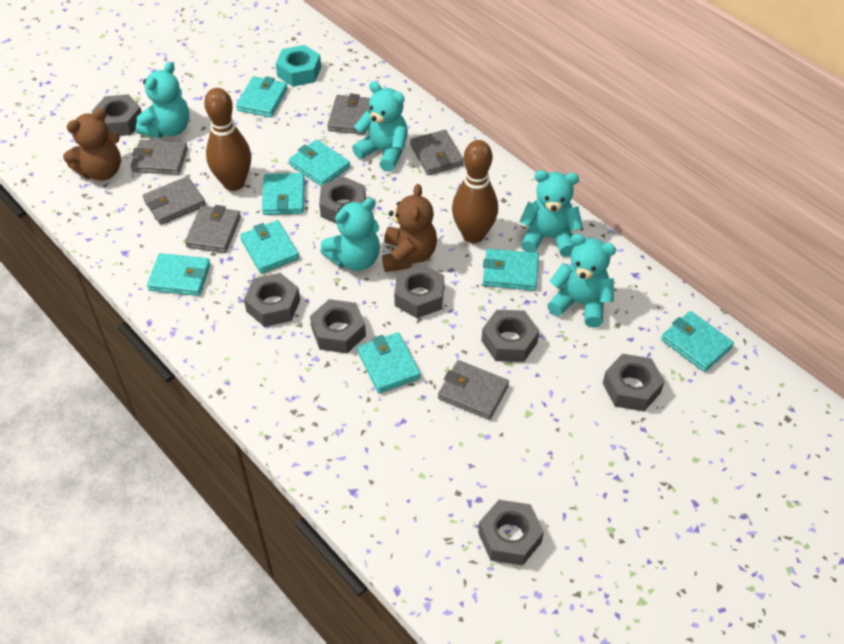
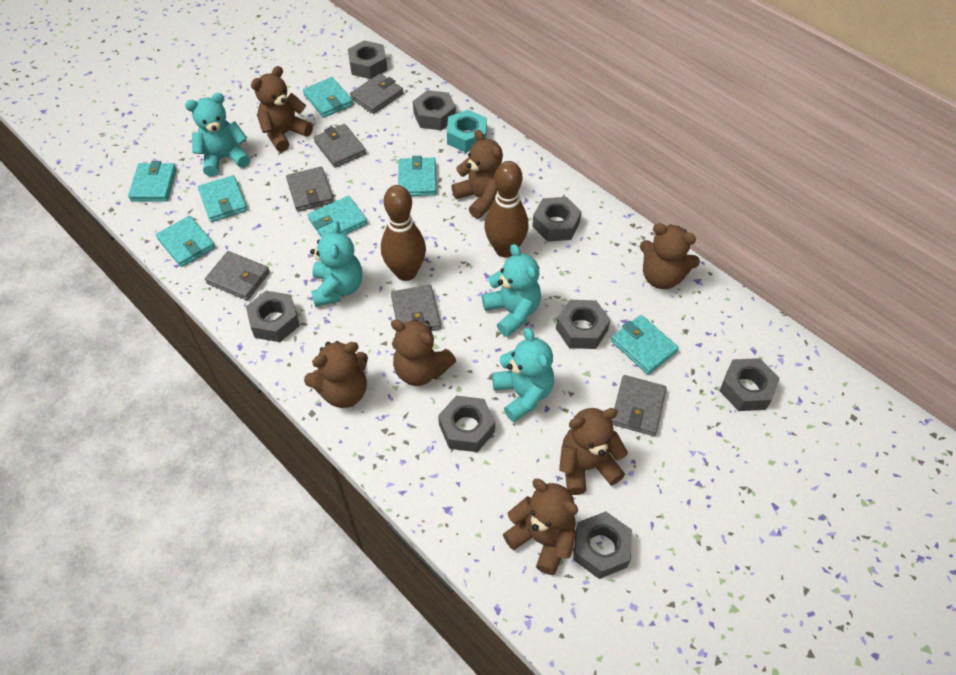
brown teddy bear: 2 -> 7
turquoise teddy bear: 5 -> 4
turquoise wallet: 8 -> 7

